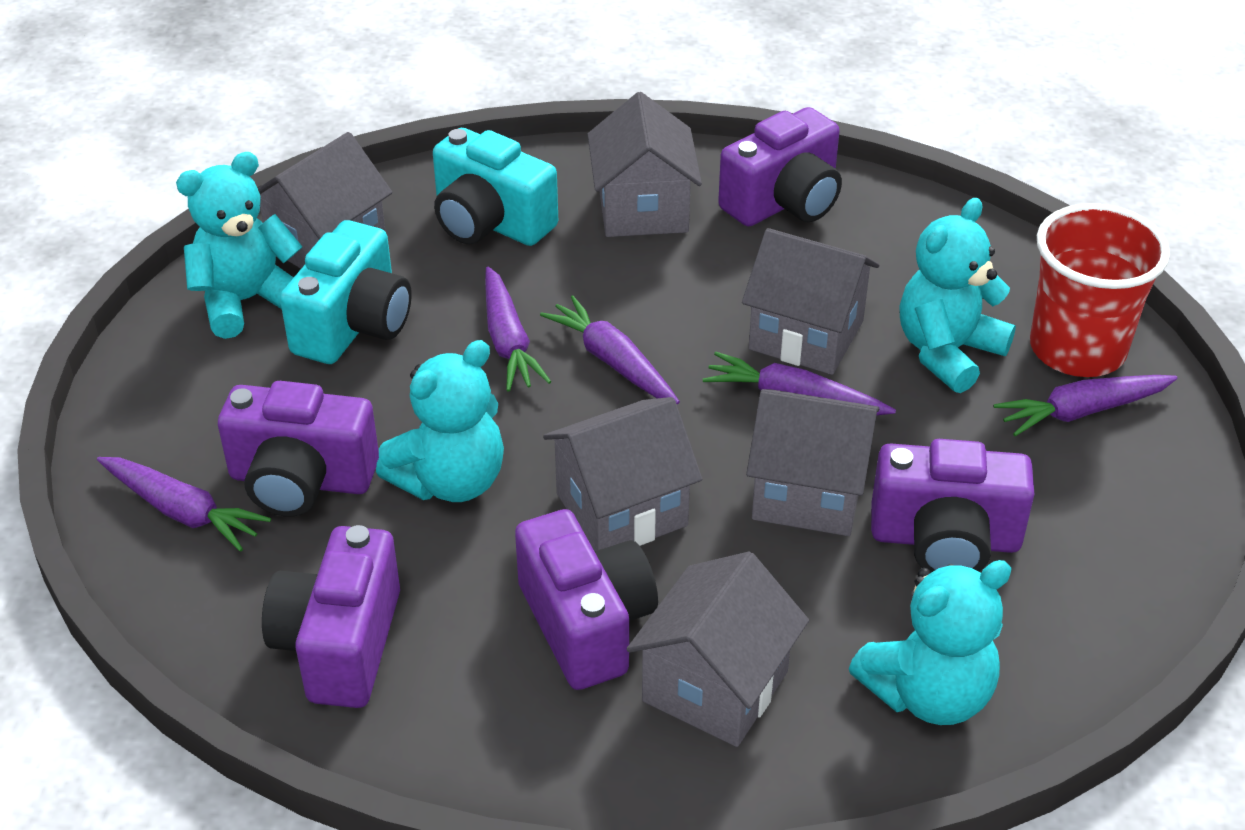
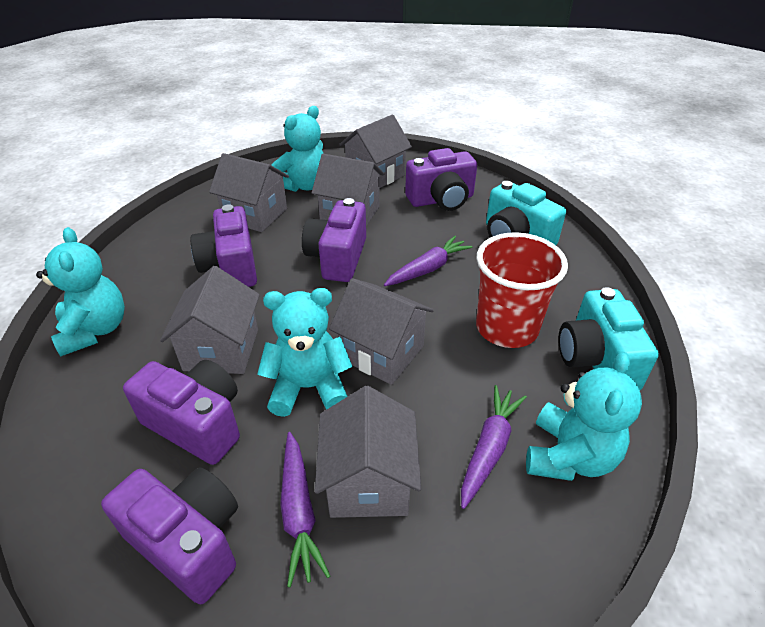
purple carrot: 5 -> 3

